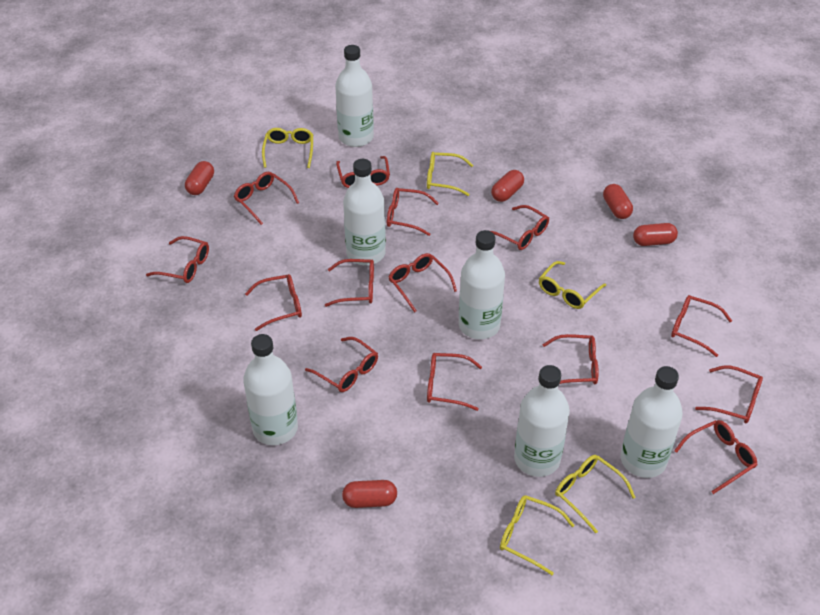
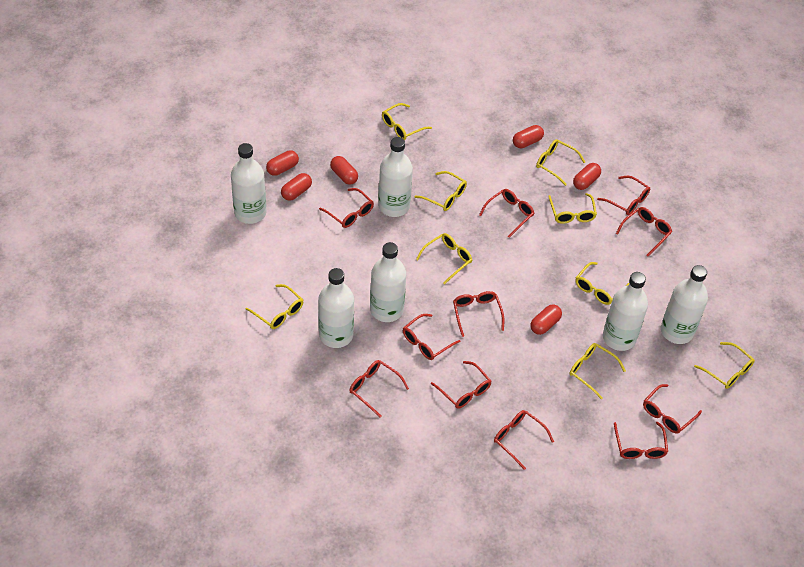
red capsule: 5 -> 6
red glasses: 14 -> 11
yellow glasses: 5 -> 9

